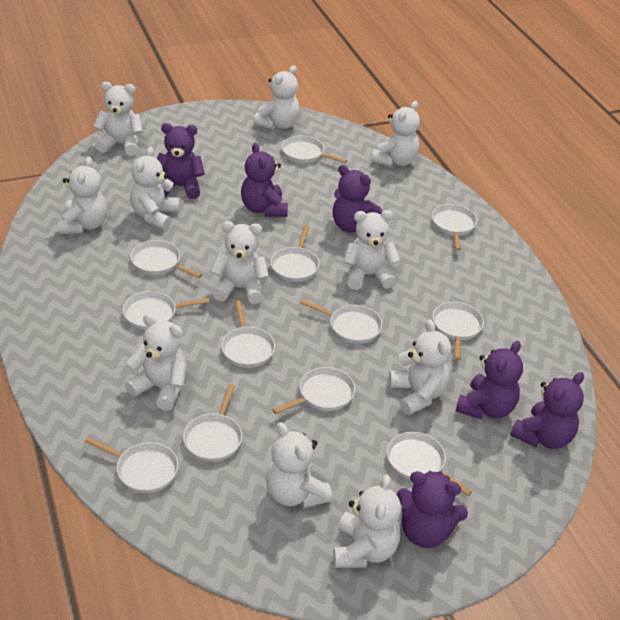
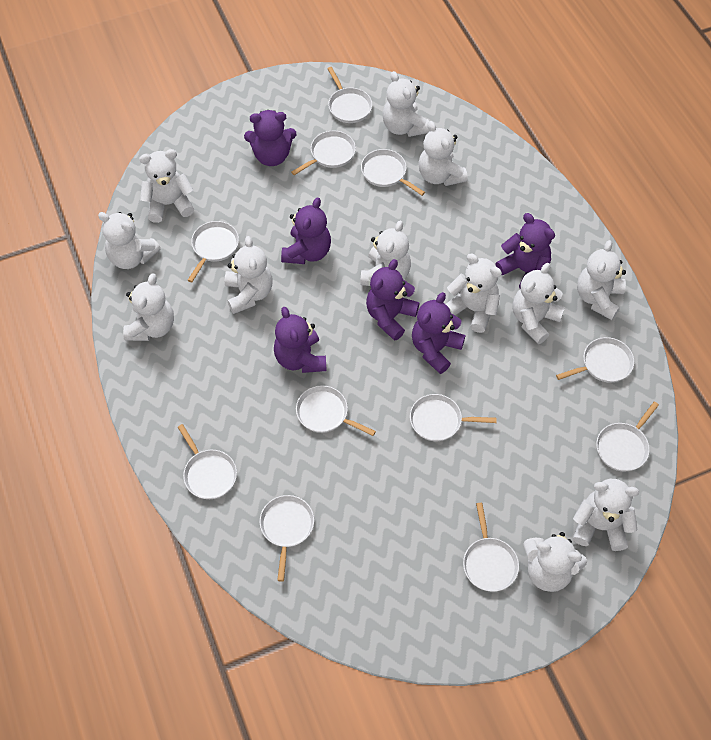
white pan: 12 -> 11
white teddy bear: 11 -> 12

